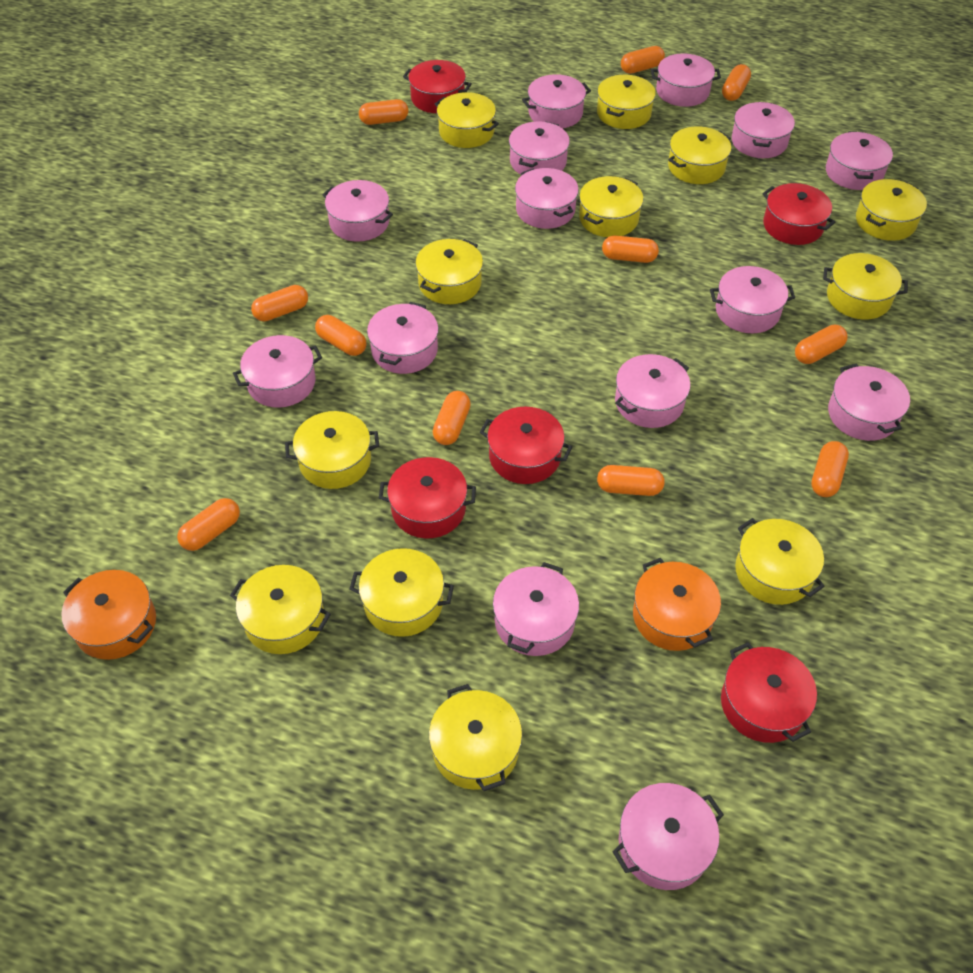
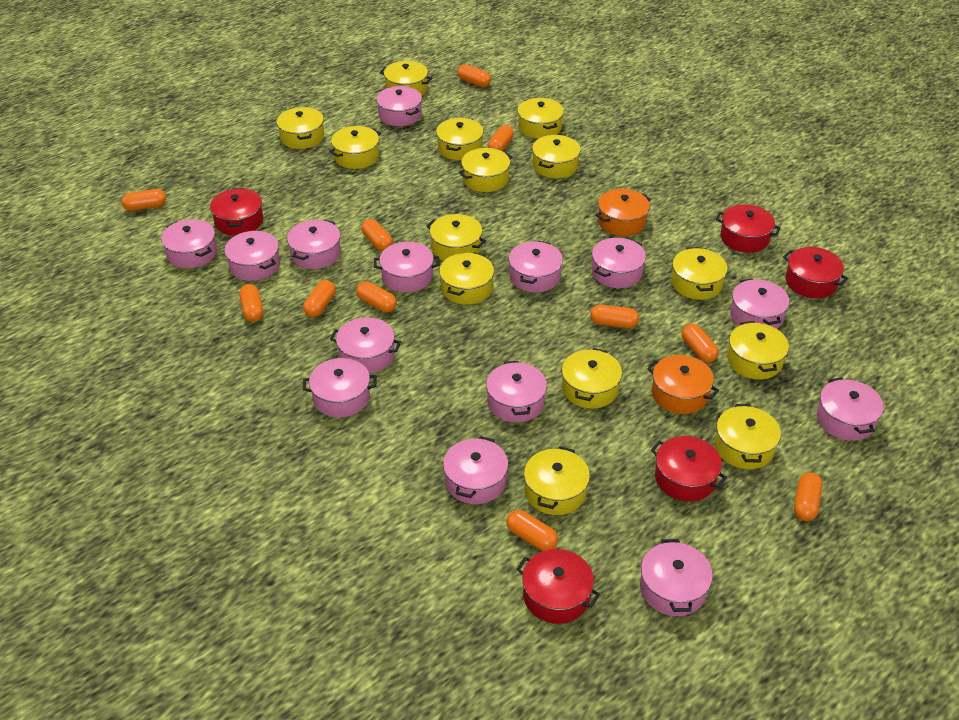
yellow pot: 12 -> 14

